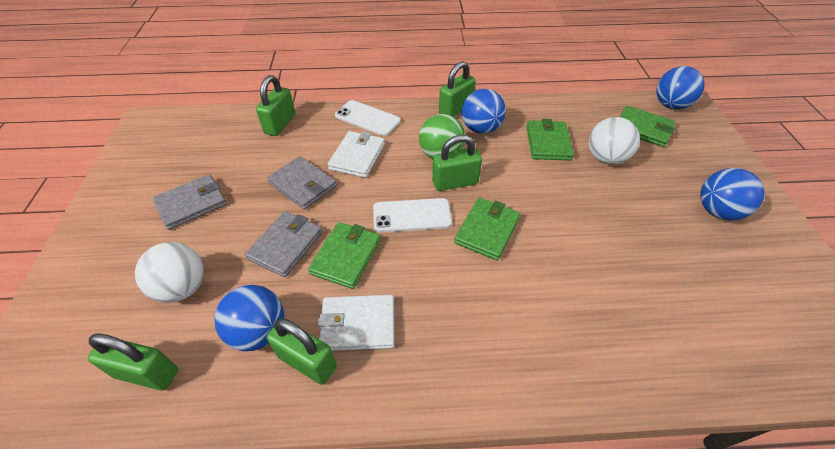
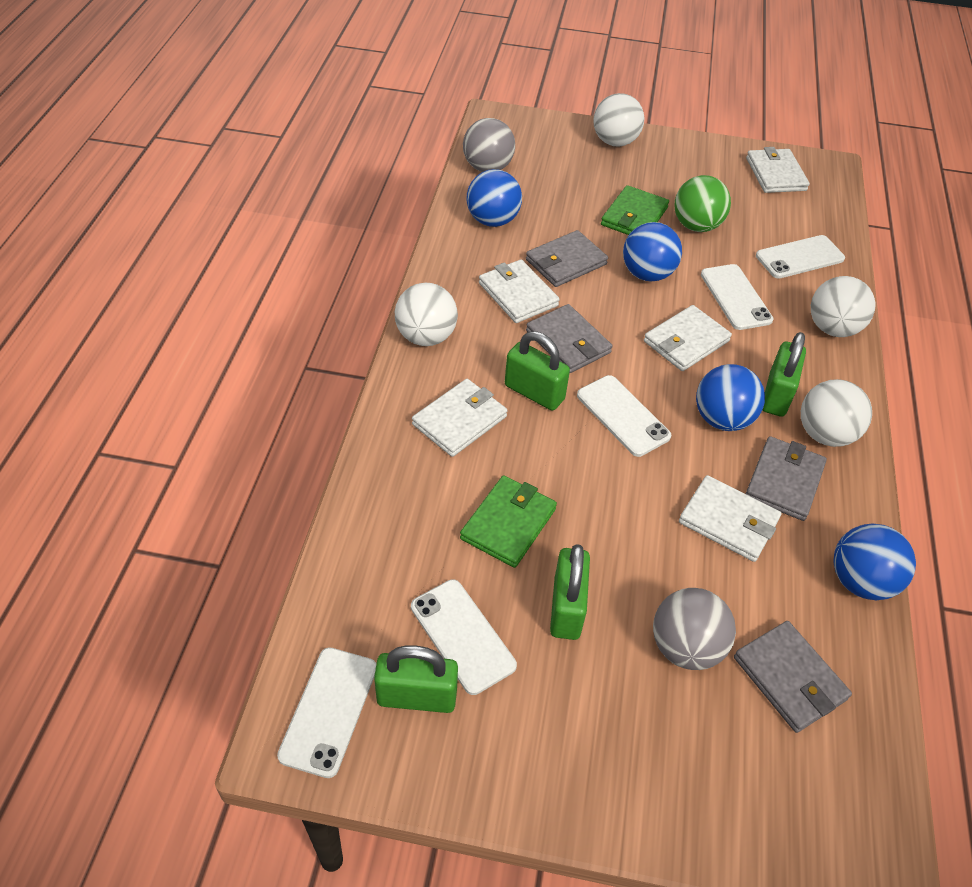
green padlock: 5 -> 4
green wallet: 4 -> 2
grey ball: 0 -> 2
grey wallet: 3 -> 4
white ball: 2 -> 4
white phone: 2 -> 5
white wallet: 2 -> 5

